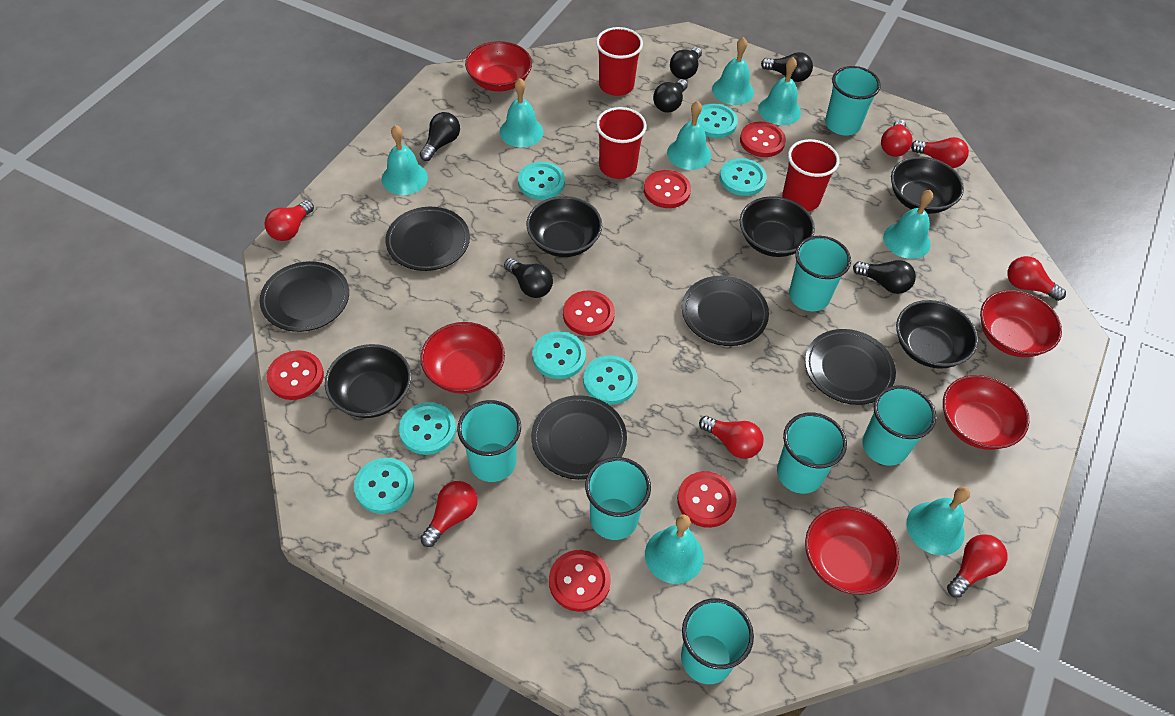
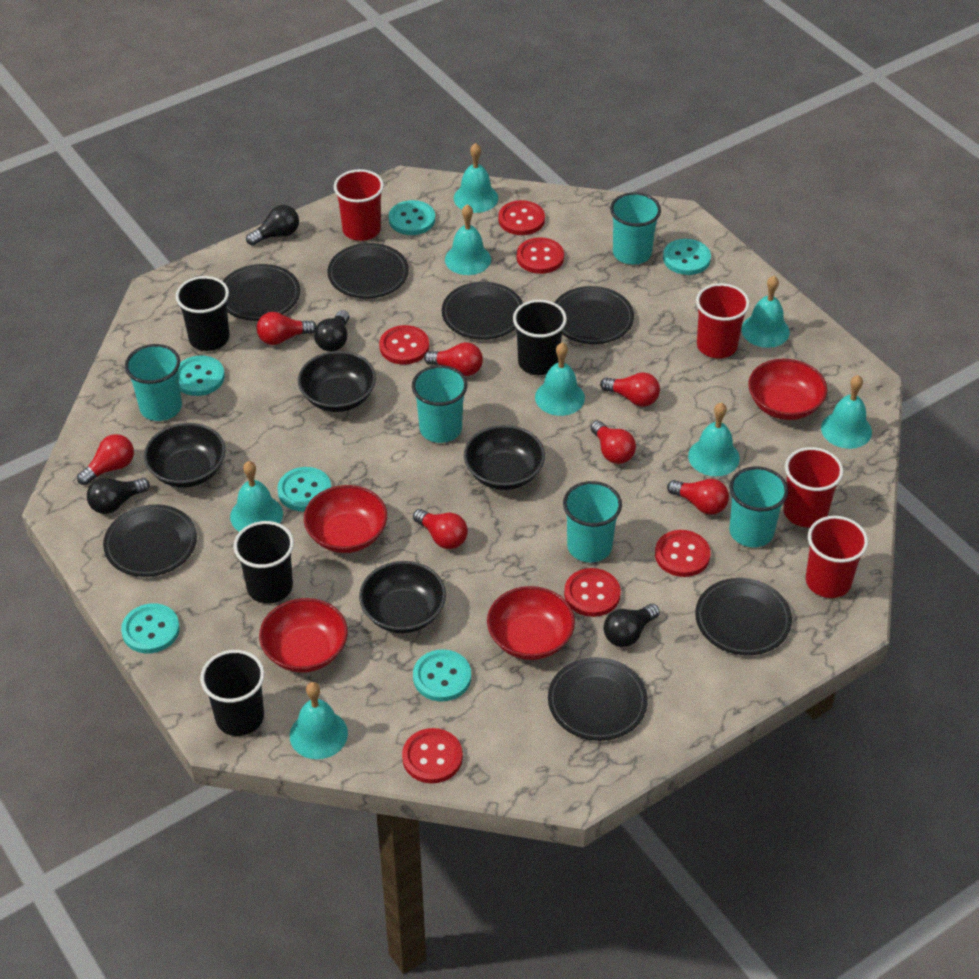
black bowl: 5 -> 4
black cup: 0 -> 4
black light bulb: 6 -> 4
black plate: 5 -> 7
red bowl: 5 -> 4
red cup: 3 -> 4
turquoise button: 7 -> 6
turquoise cup: 7 -> 5

